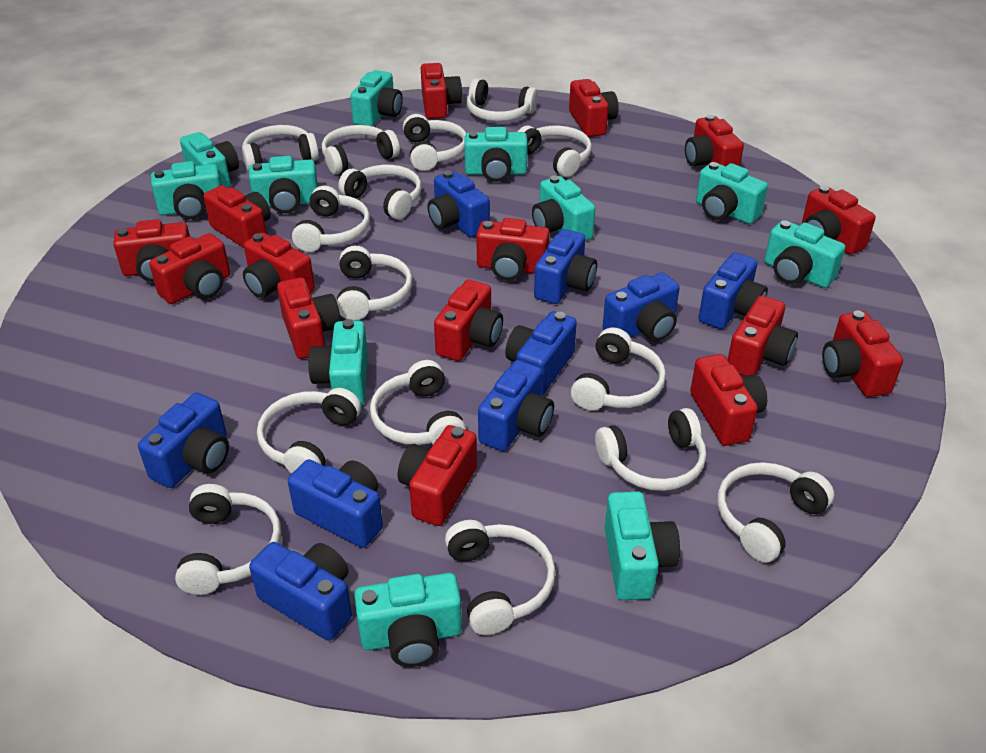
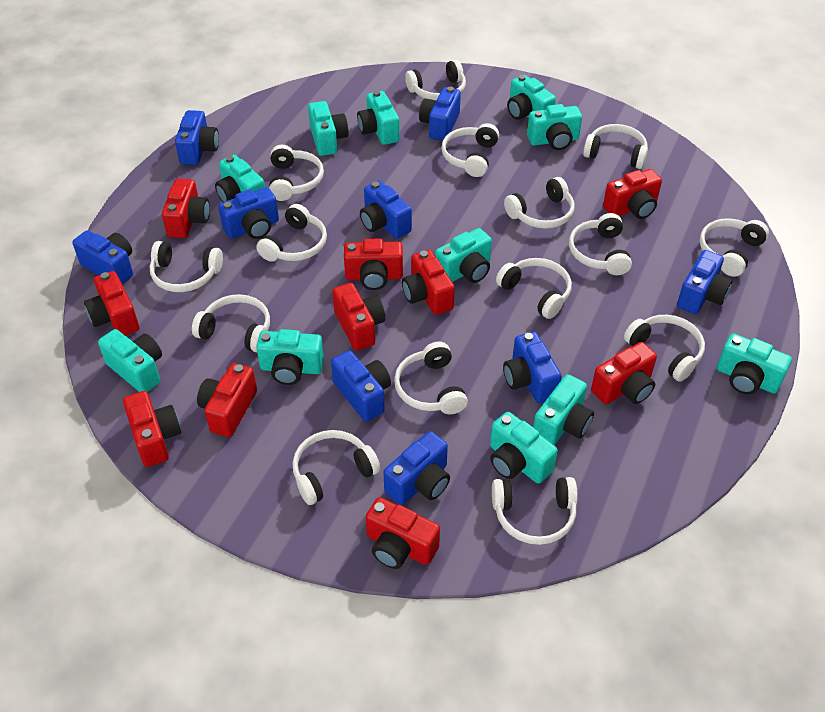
red camera: 15 -> 10

